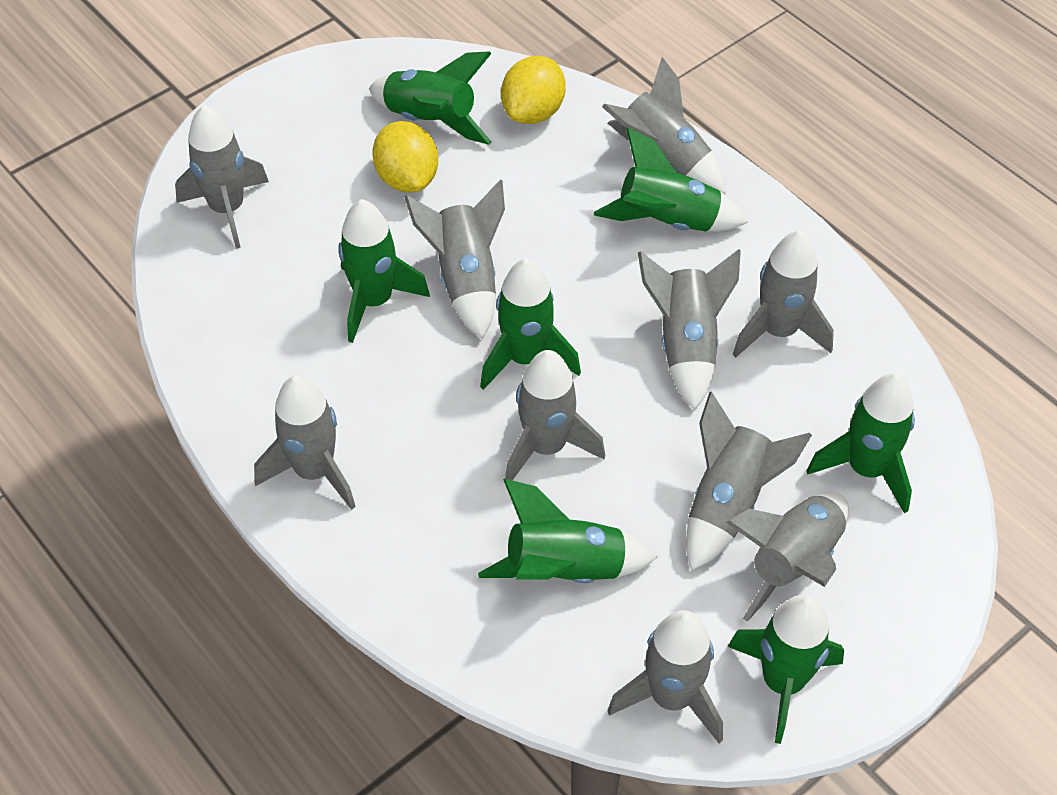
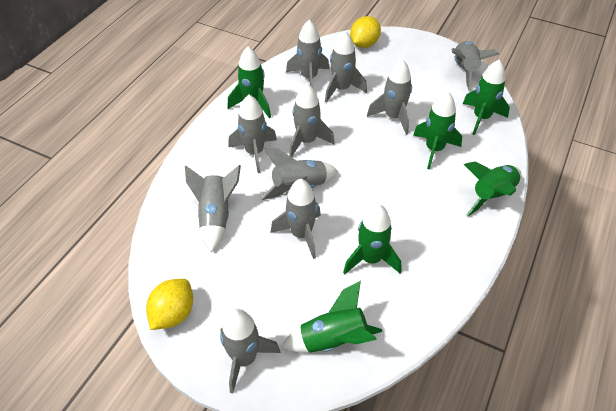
green rocket: 7 -> 6

